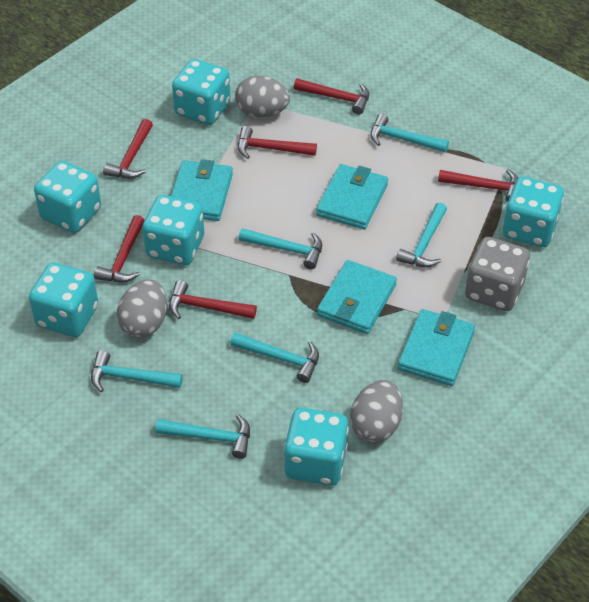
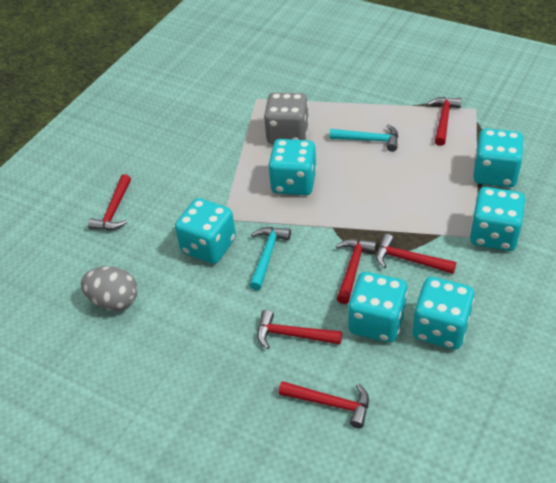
grey egg: 3 -> 1
turquoise hammer: 6 -> 2
turquoise wallet: 4 -> 0

